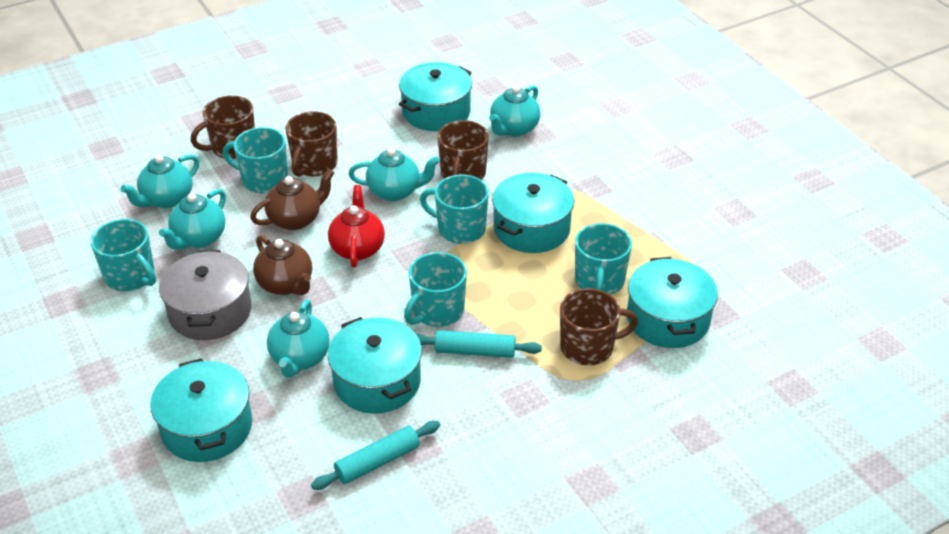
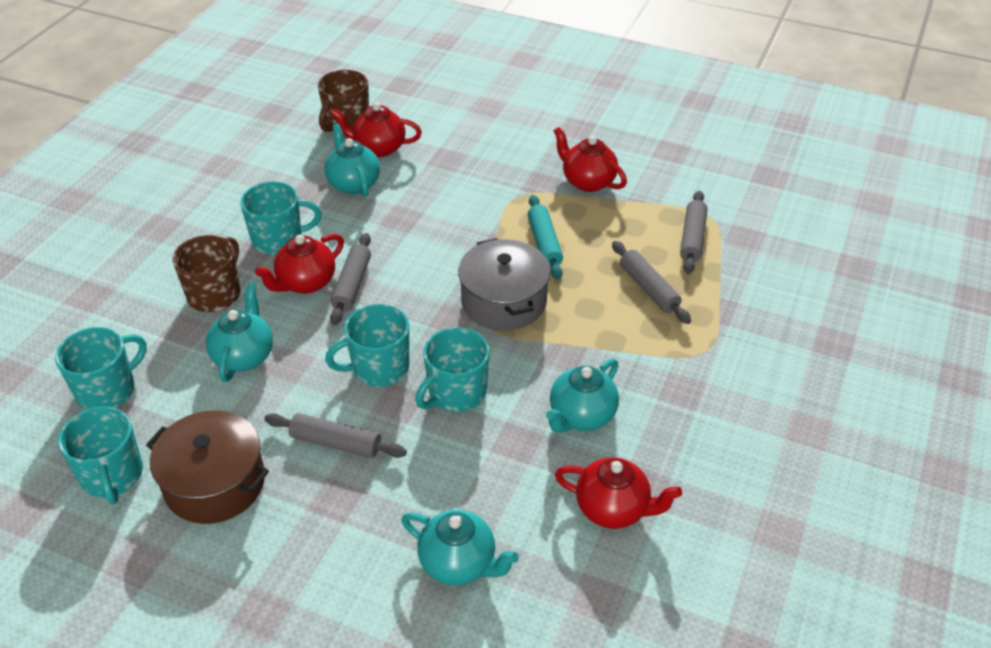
brown mug: 4 -> 2
brown pot: 0 -> 1
brown teapot: 2 -> 0
grey rolling pin: 0 -> 4
red teapot: 1 -> 4
turquoise pot: 5 -> 0
turquoise rolling pin: 2 -> 1
turquoise teapot: 5 -> 4

